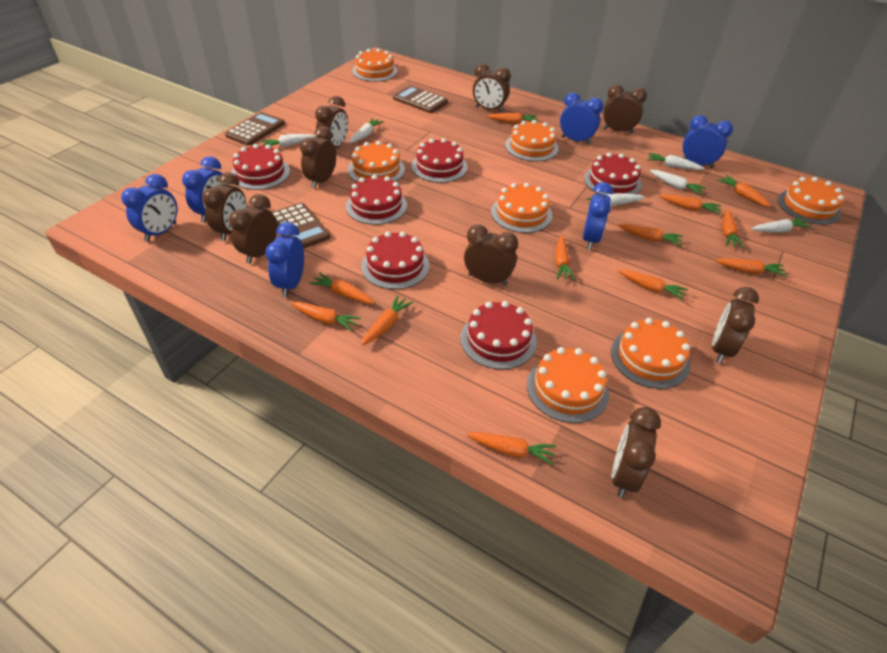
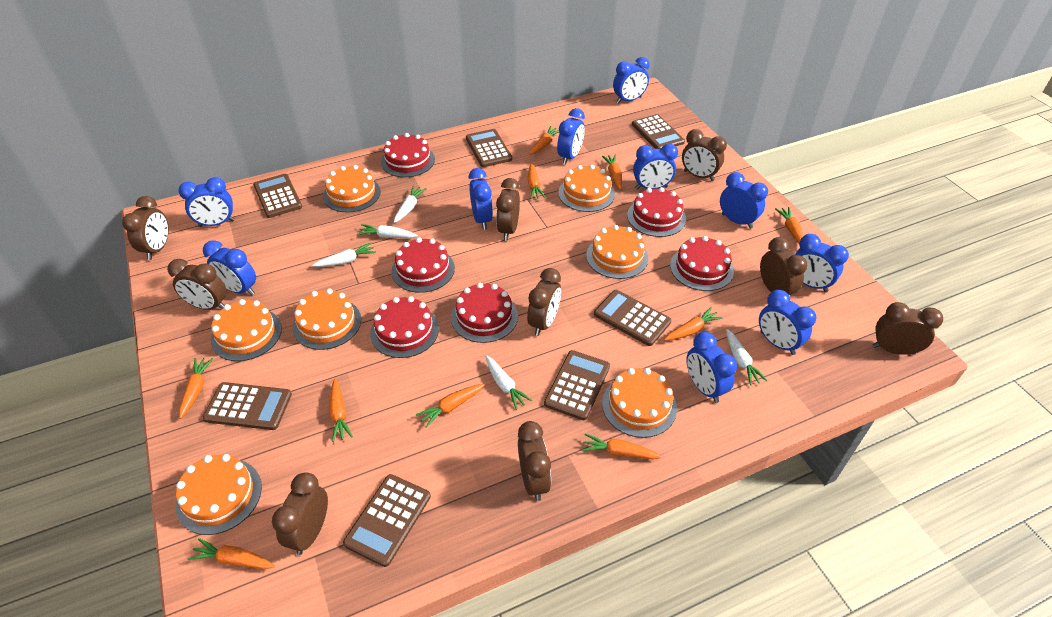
blue clock: 6 -> 10
brown calculator: 3 -> 7
orange carrot: 12 -> 10
white carrot: 6 -> 5

